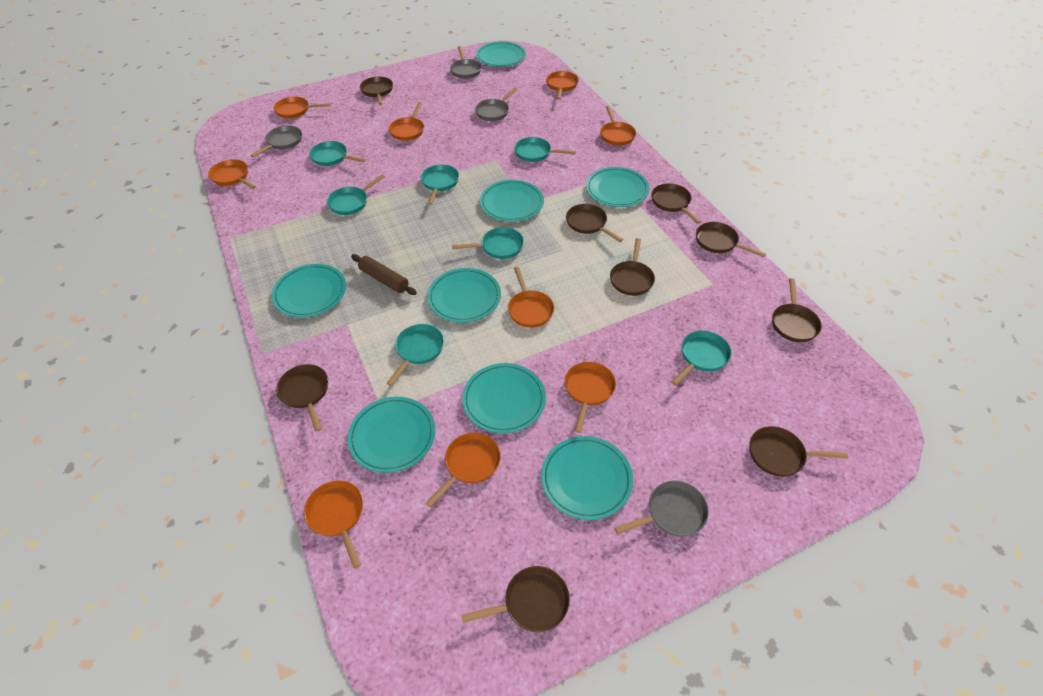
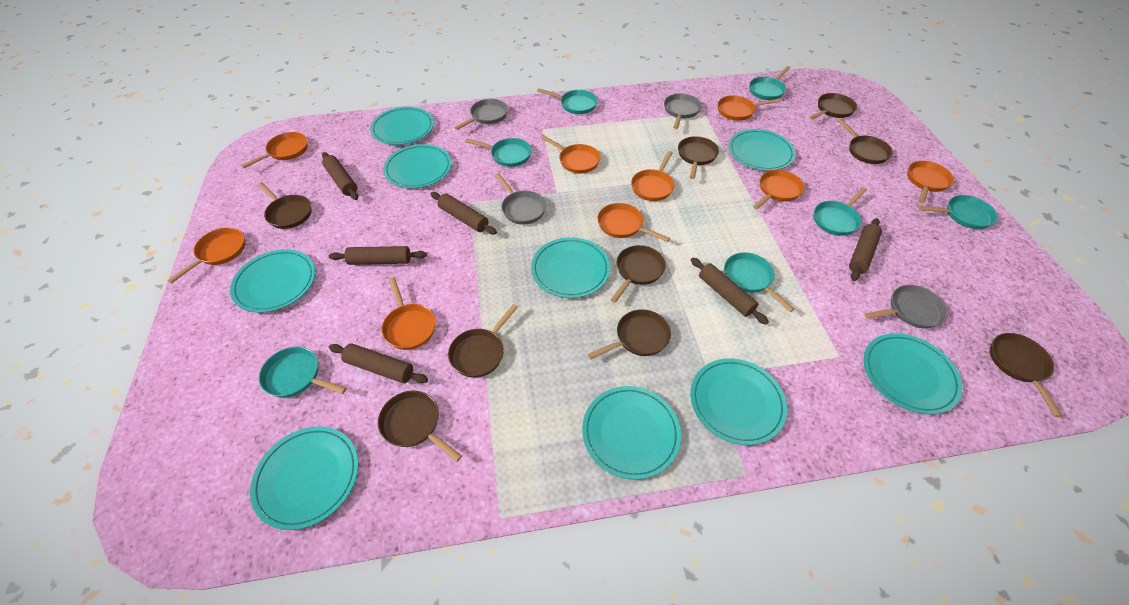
brown rolling pin: 1 -> 6
turquoise plate: 8 -> 9

